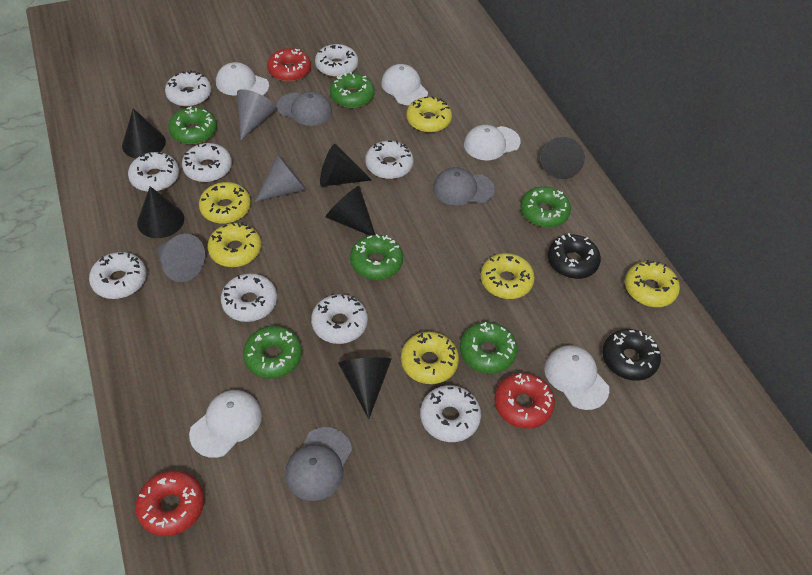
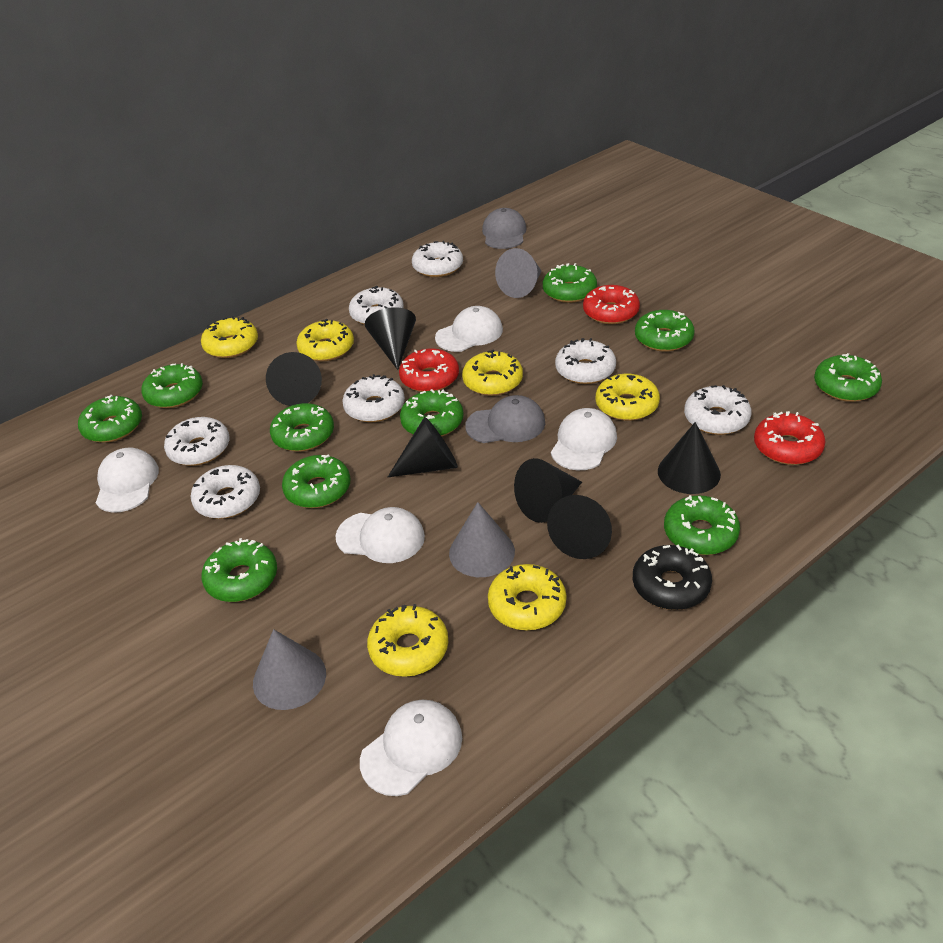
black donut: 2 -> 1
green donut: 6 -> 10
grey cap: 3 -> 2
white donut: 9 -> 7

